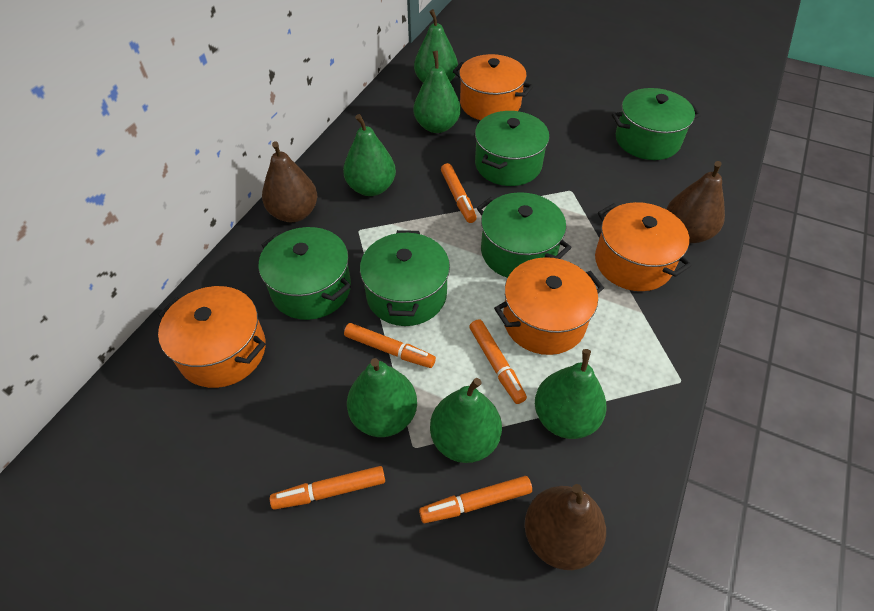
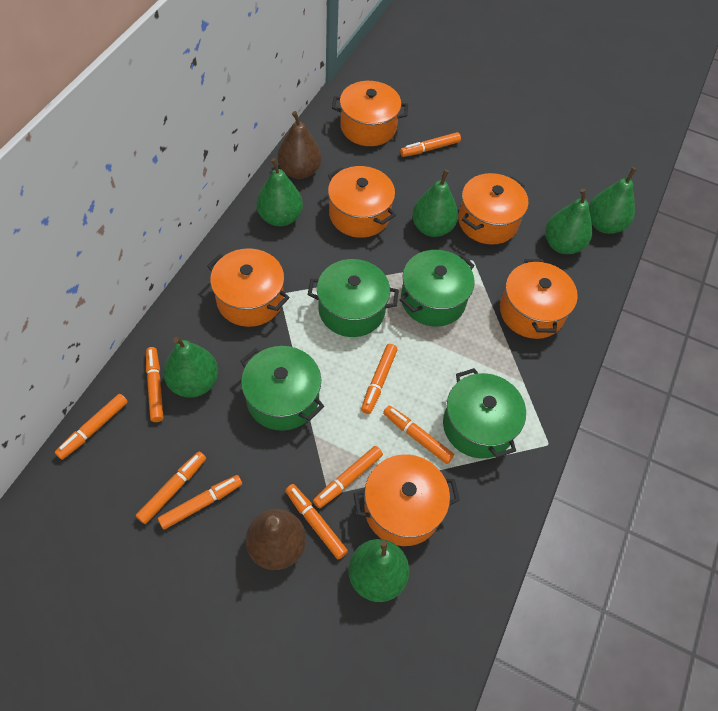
brown pear: 3 -> 2
green pot: 5 -> 4
orange marker: 5 -> 9
orange pot: 4 -> 6

